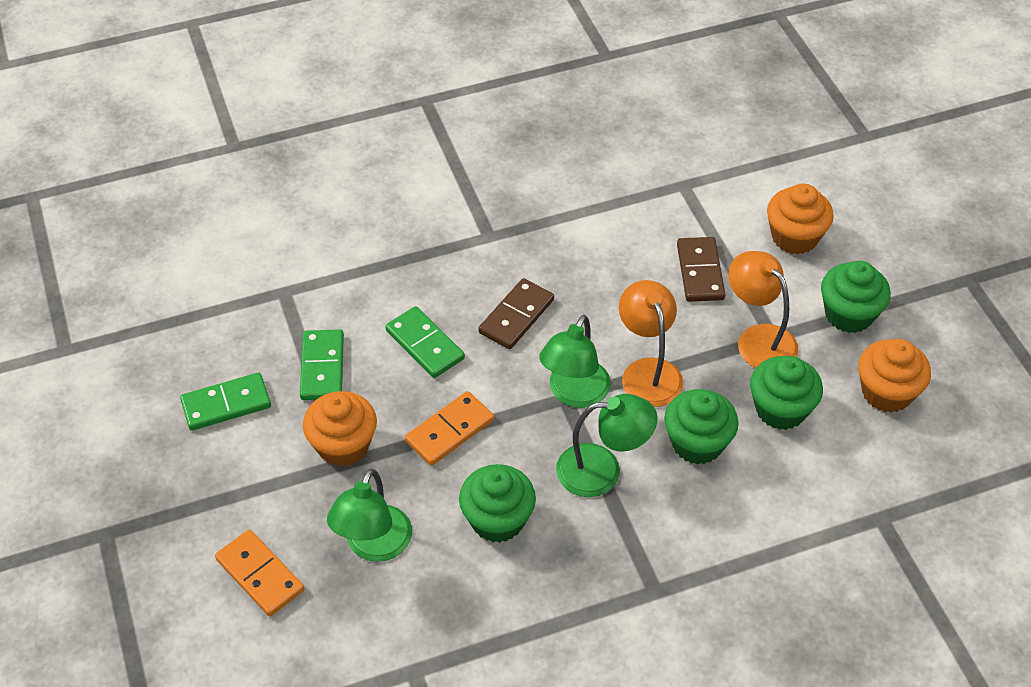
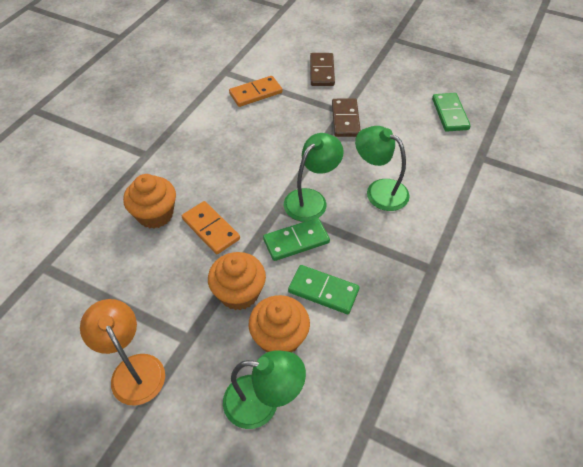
green cupcake: 4 -> 0
orange lamp: 2 -> 1

